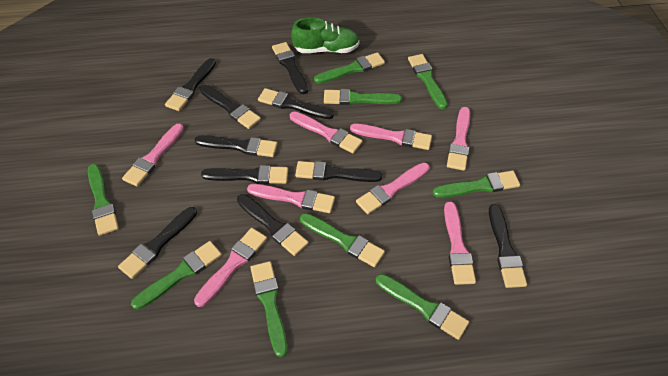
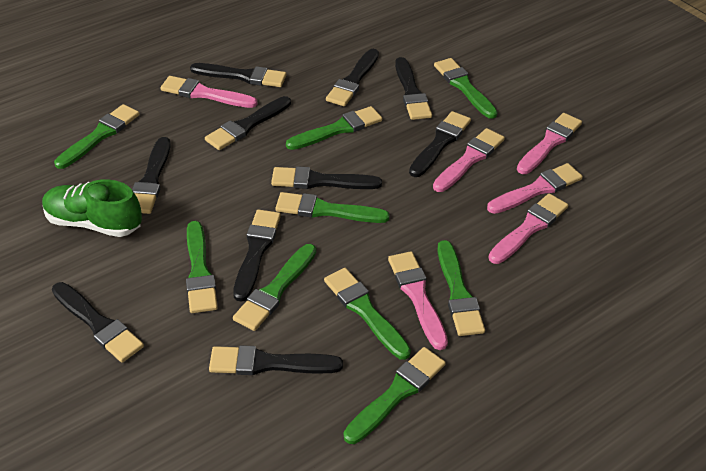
pink brush: 8 -> 6

